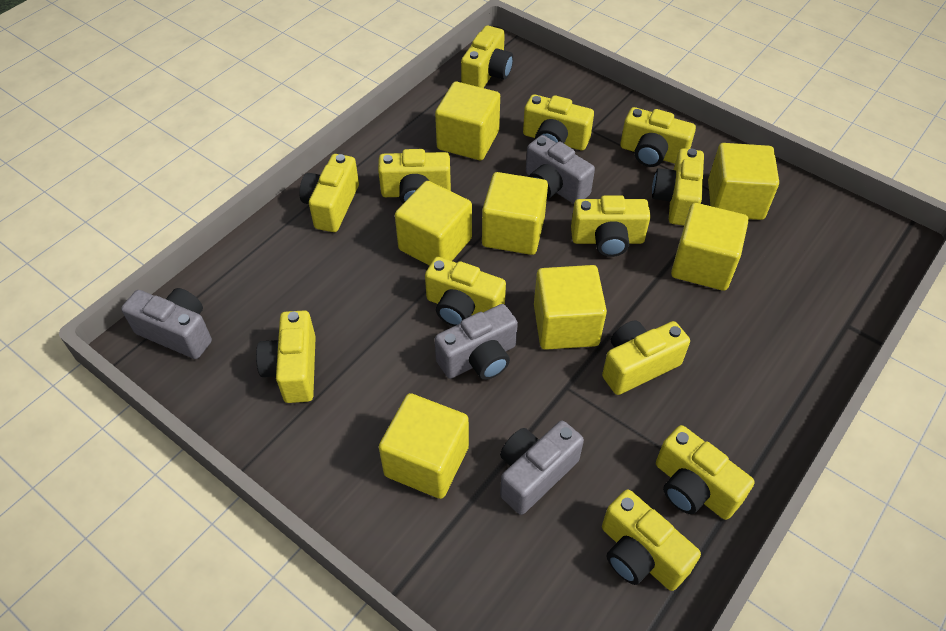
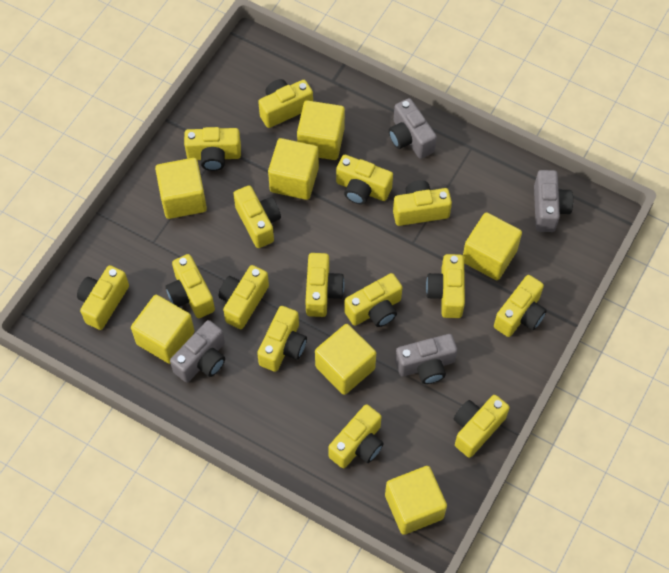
yellow camera: 12 -> 15

